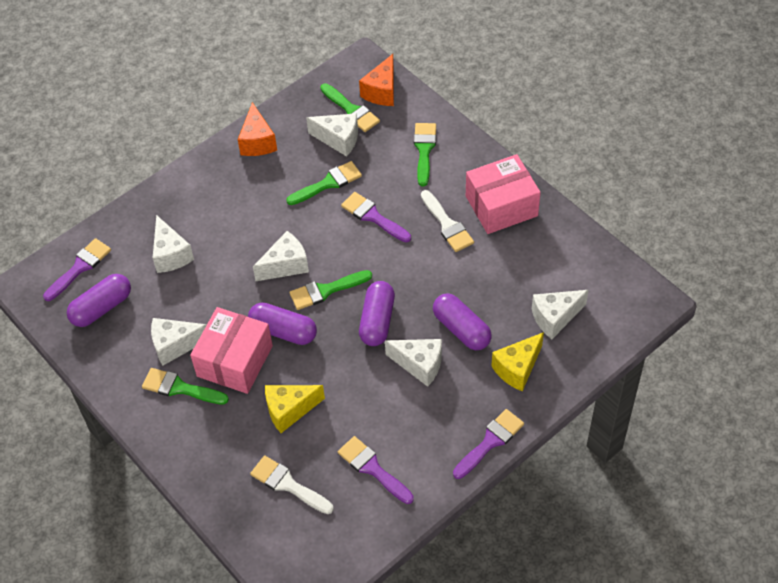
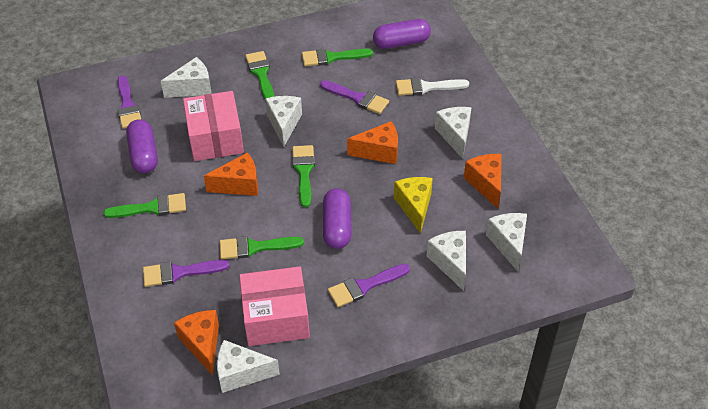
orange cheese: 2 -> 4
purple capsule: 4 -> 3
white brush: 2 -> 1
yellow cheese: 2 -> 1

